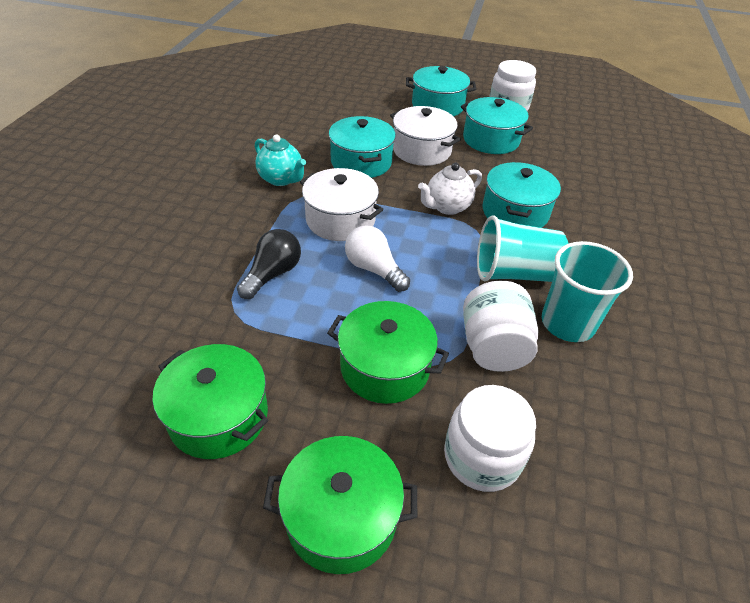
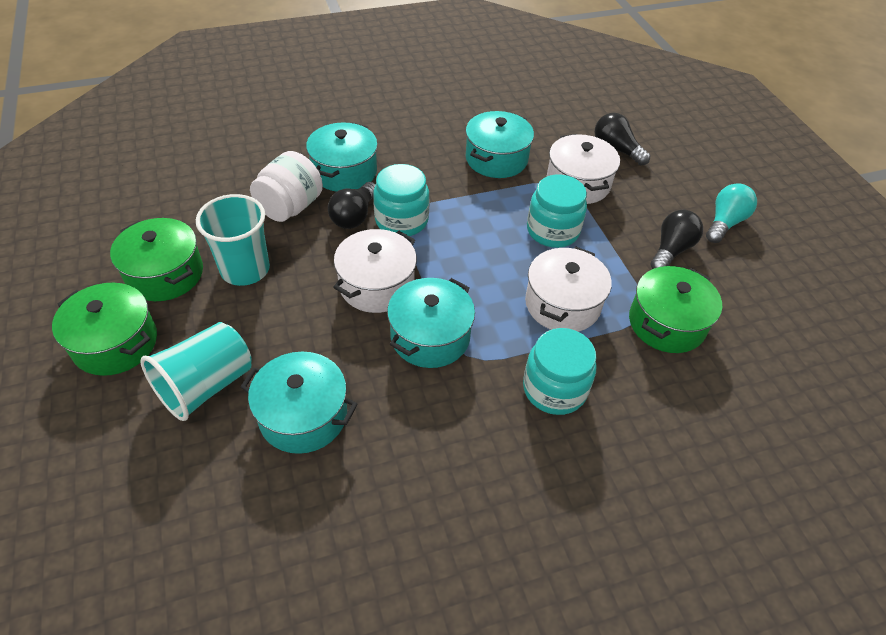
black light bulb: 1 -> 3
turquoise jar: 0 -> 3
turquoise light bulb: 0 -> 1
turquoise teapot: 1 -> 0
white jar: 3 -> 1
white light bulb: 1 -> 0
white pot: 2 -> 3
white teapot: 1 -> 0

